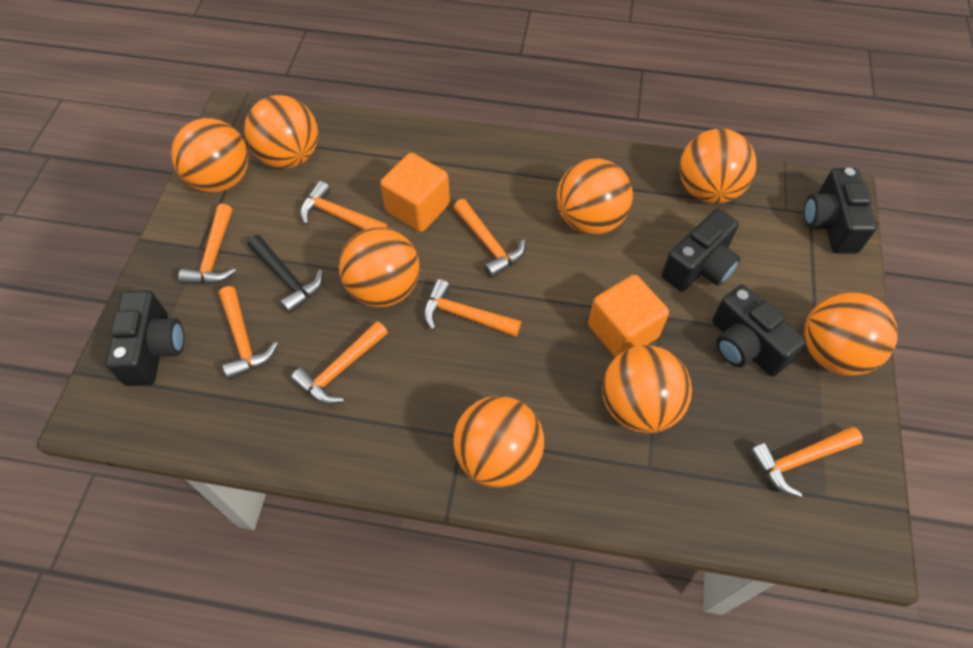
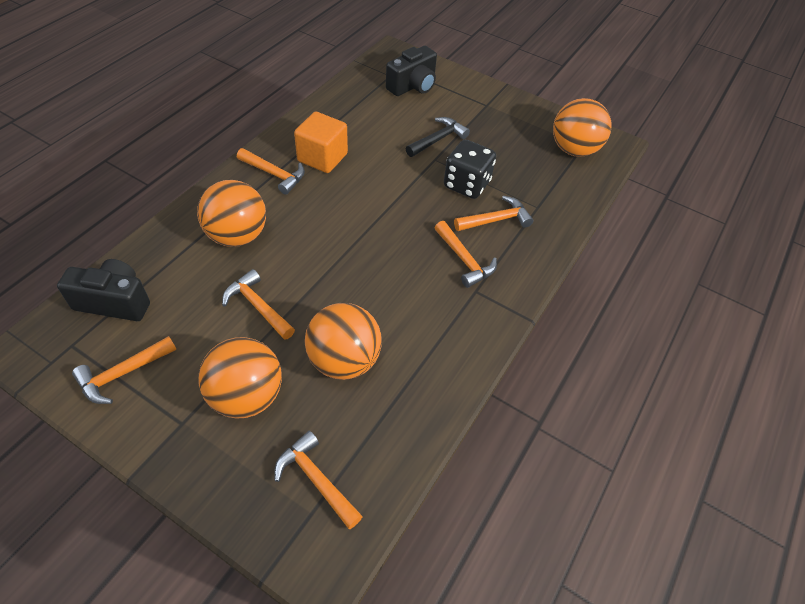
black camera: 4 -> 2
black dice: 0 -> 1
orange ball: 8 -> 4
orange cube: 2 -> 1
orange hammer: 7 -> 6

